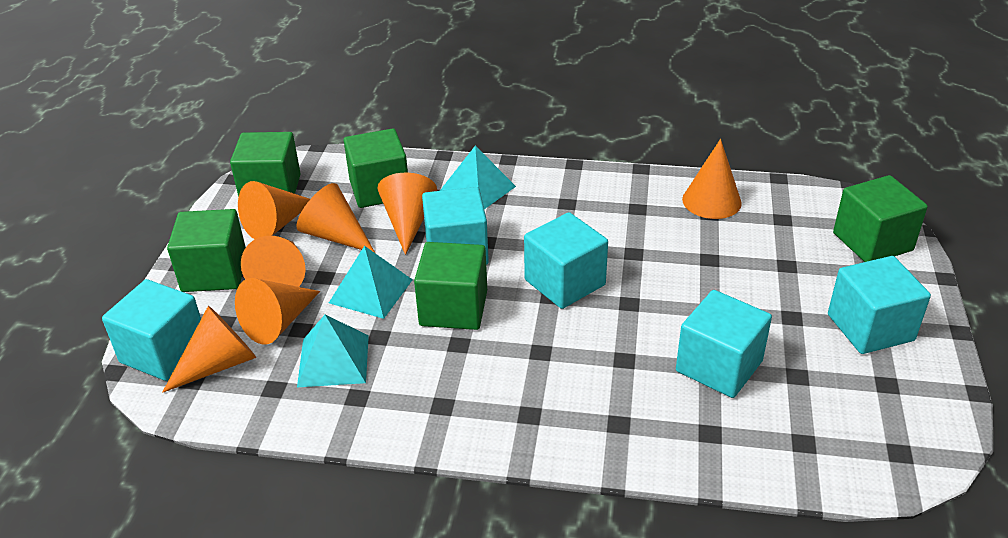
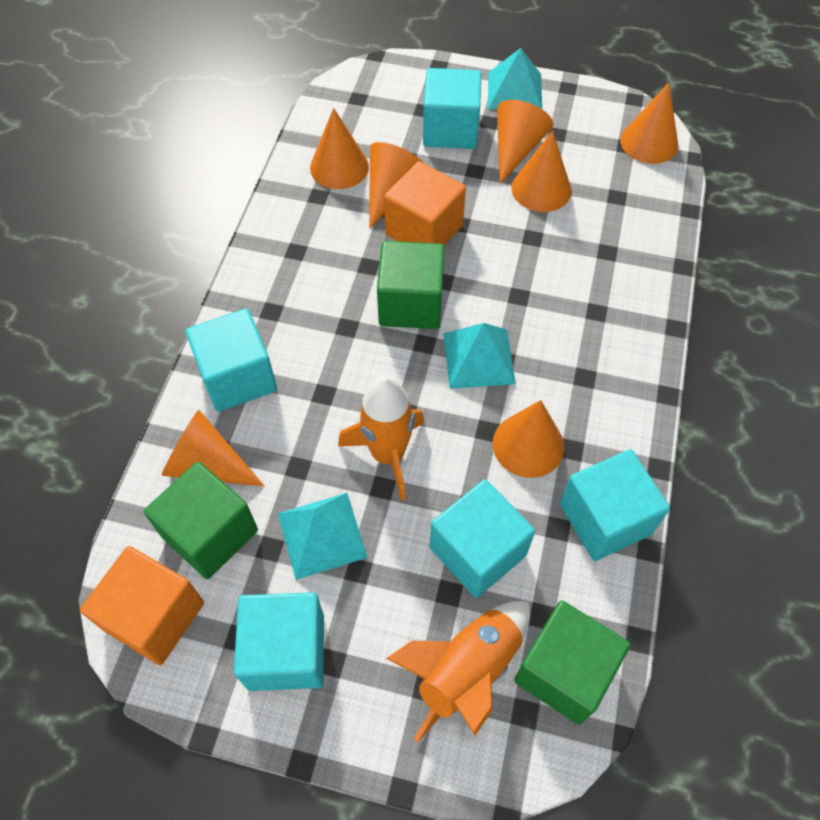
green cube: 5 -> 3
orange cube: 0 -> 2
orange rocket: 0 -> 2

